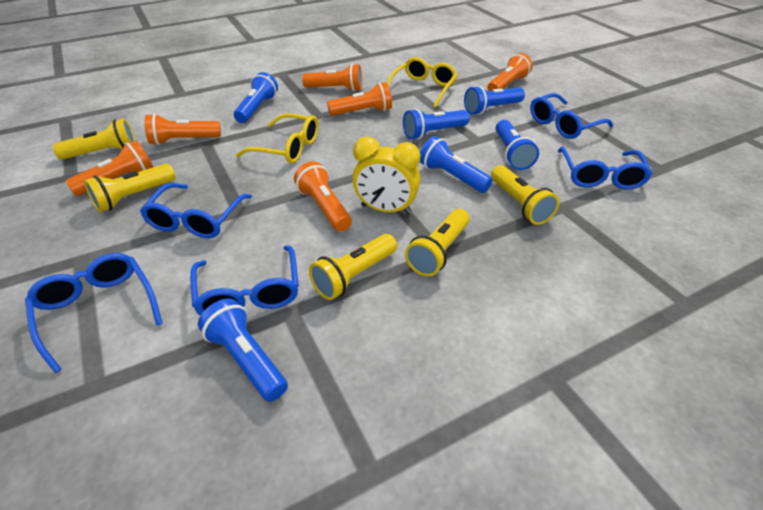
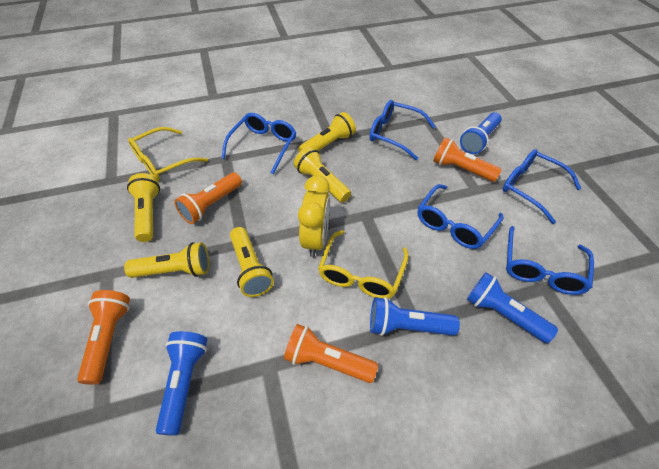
blue flashlight: 6 -> 4
orange flashlight: 6 -> 4

